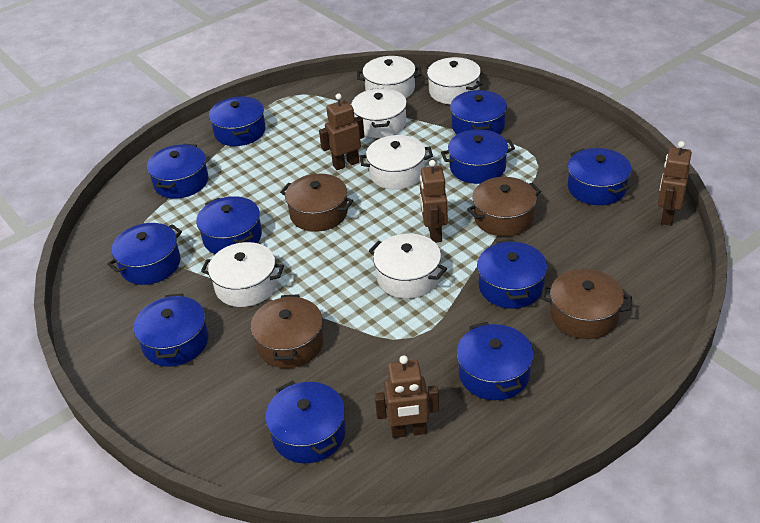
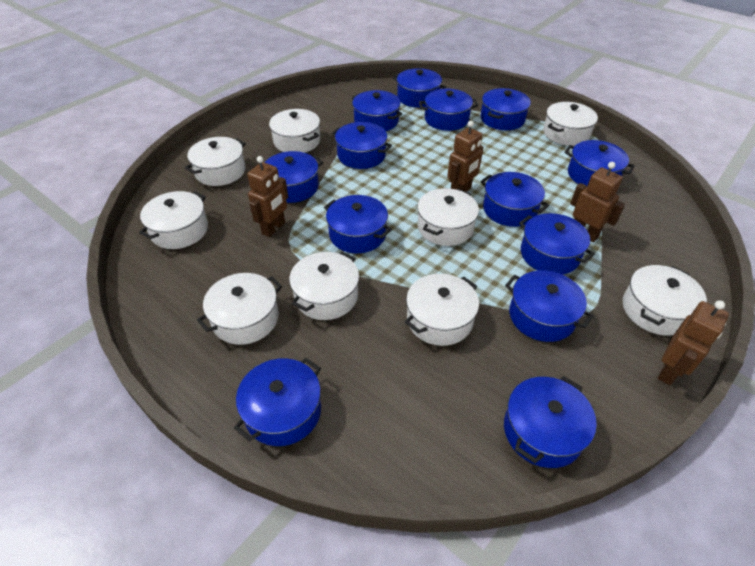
blue pot: 11 -> 13
brown pot: 4 -> 0
white pot: 6 -> 9

